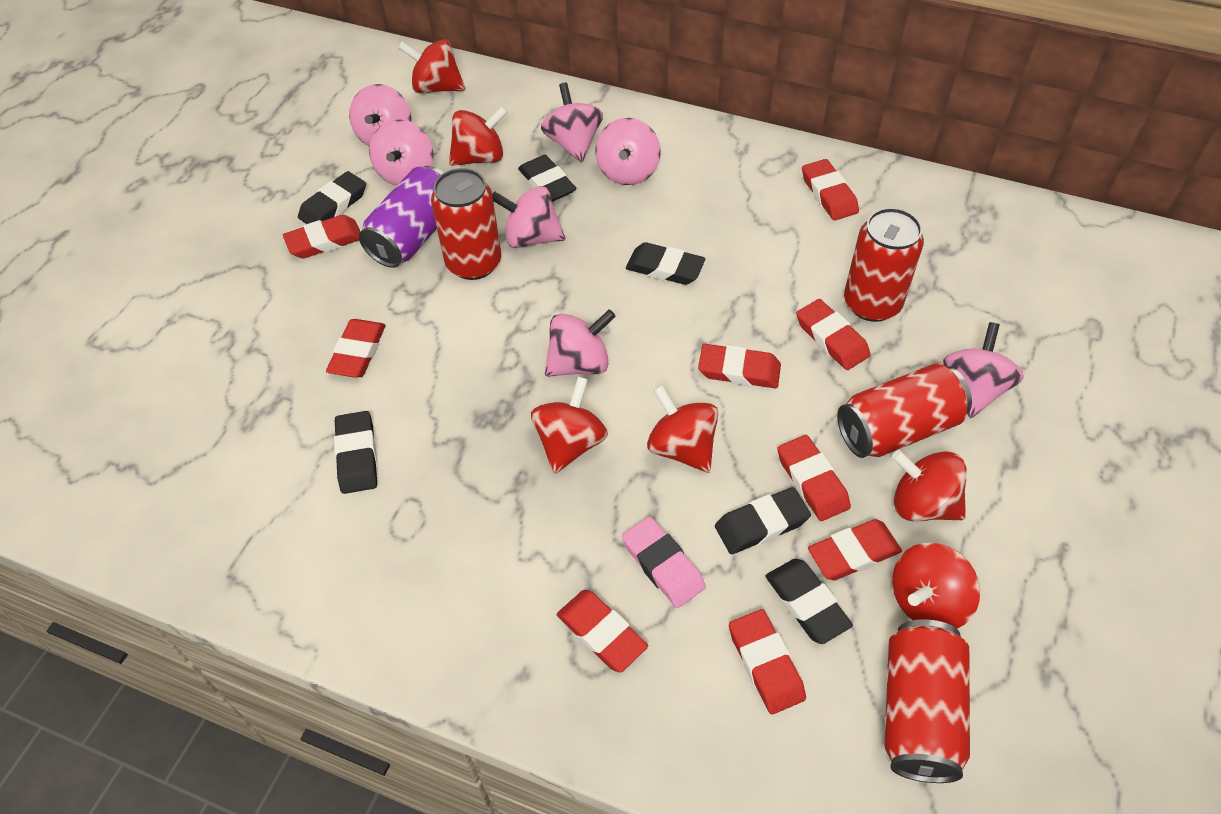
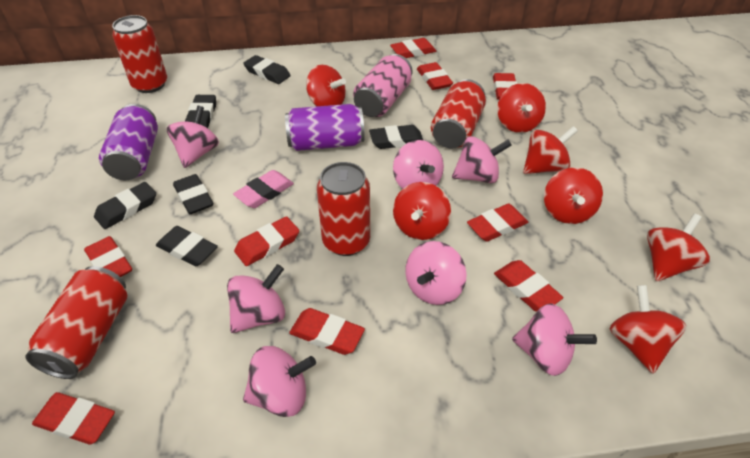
pink can: 0 -> 1
purple can: 1 -> 2
red spinning top: 6 -> 7

